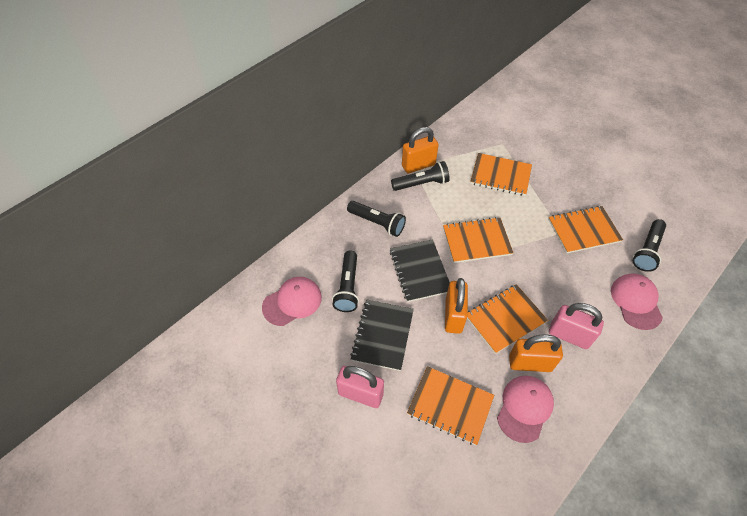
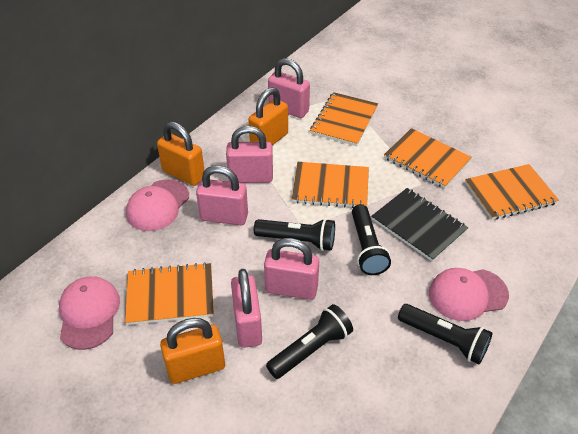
black notebook: 2 -> 1
pink padlock: 2 -> 5

